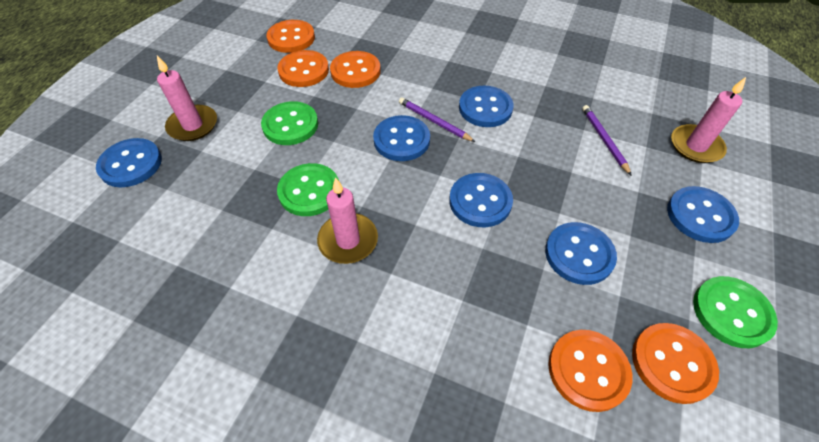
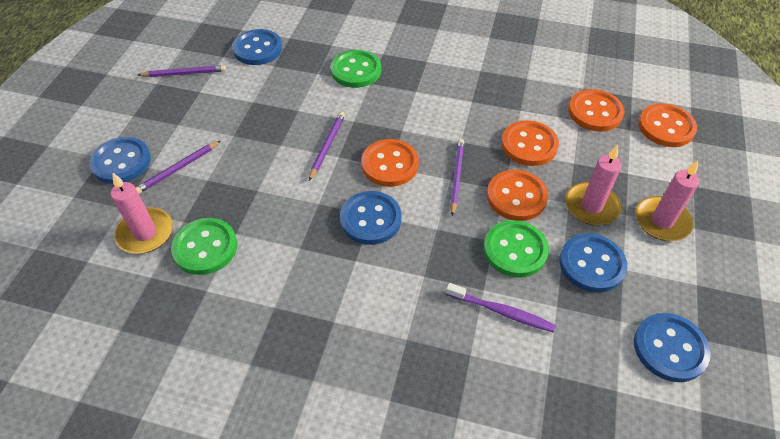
blue button: 6 -> 5
purple pencil: 2 -> 4
purple toothbrush: 0 -> 1

